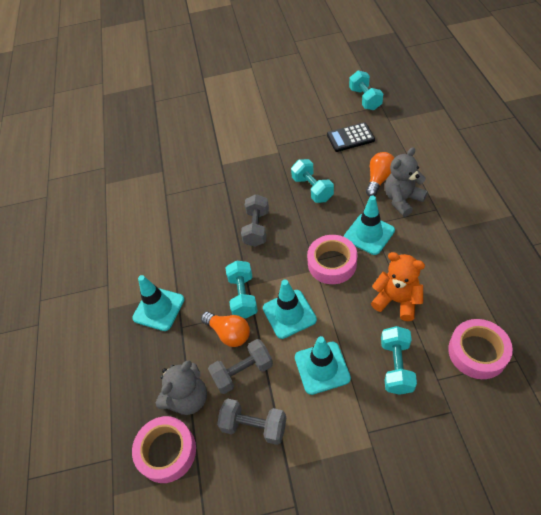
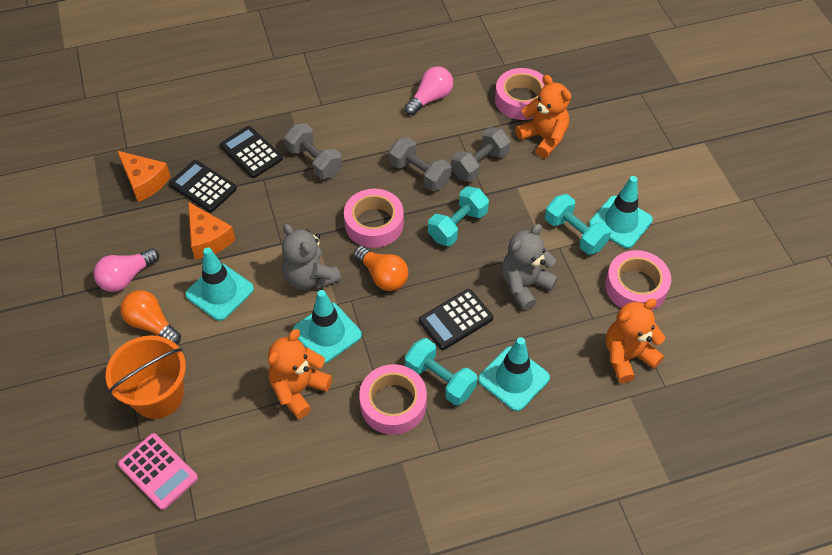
black calculator: 1 -> 3
orange bucket: 0 -> 1
orange cheese: 0 -> 2
orange teddy bear: 1 -> 3
pink calculator: 0 -> 1
pink light bulb: 0 -> 2
pink tape: 3 -> 4
turquoise dumbbell: 4 -> 3

